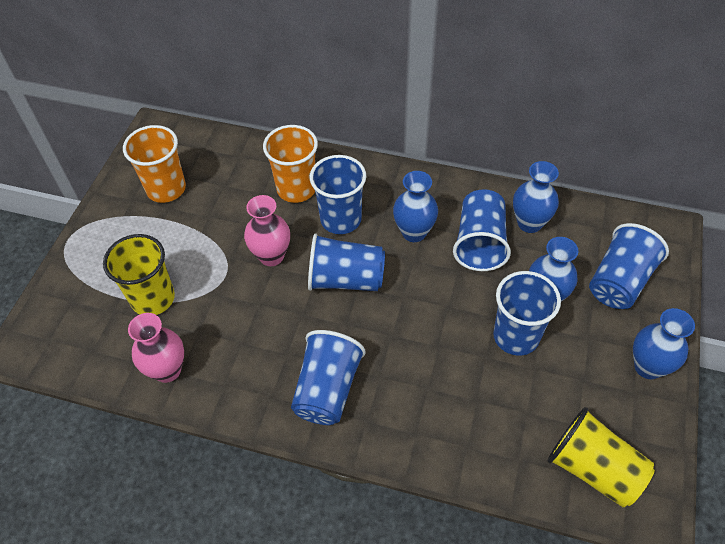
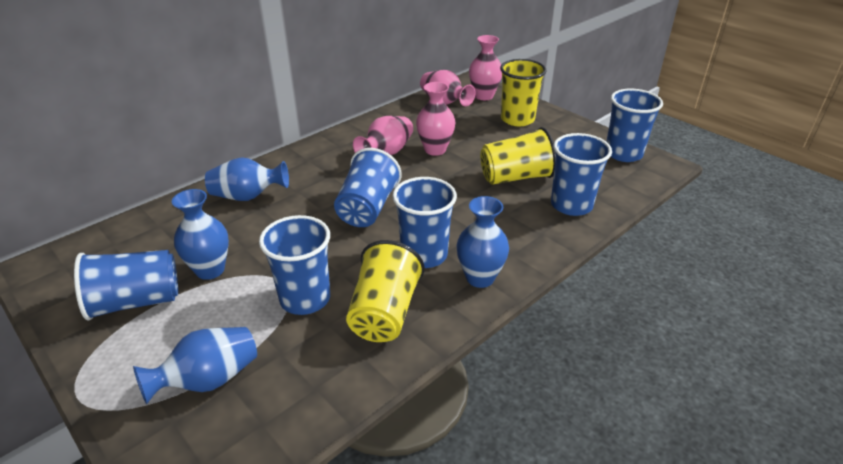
orange cup: 2 -> 0
pink vase: 2 -> 4
yellow cup: 2 -> 3

